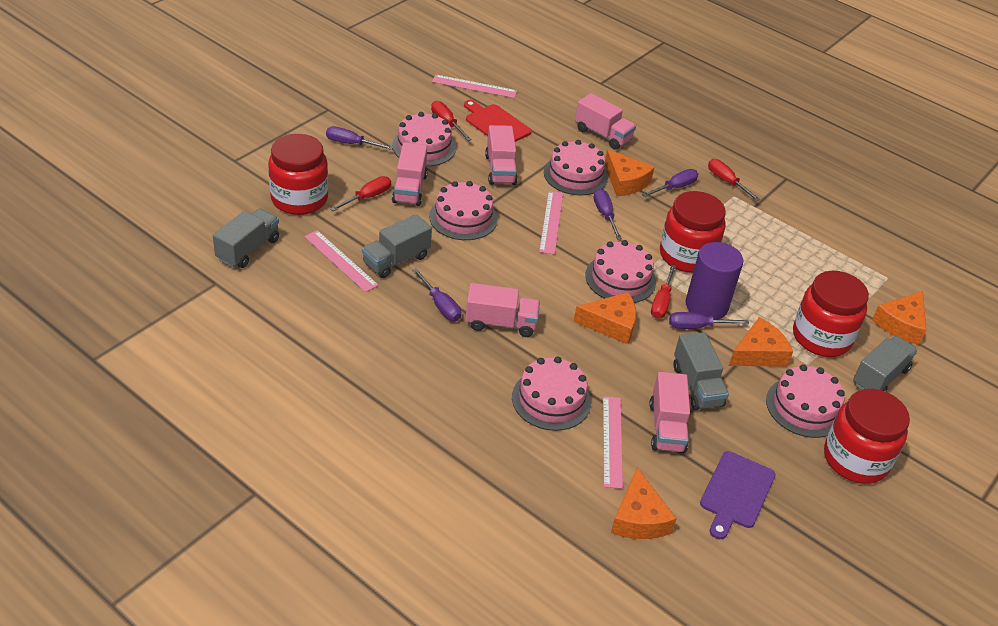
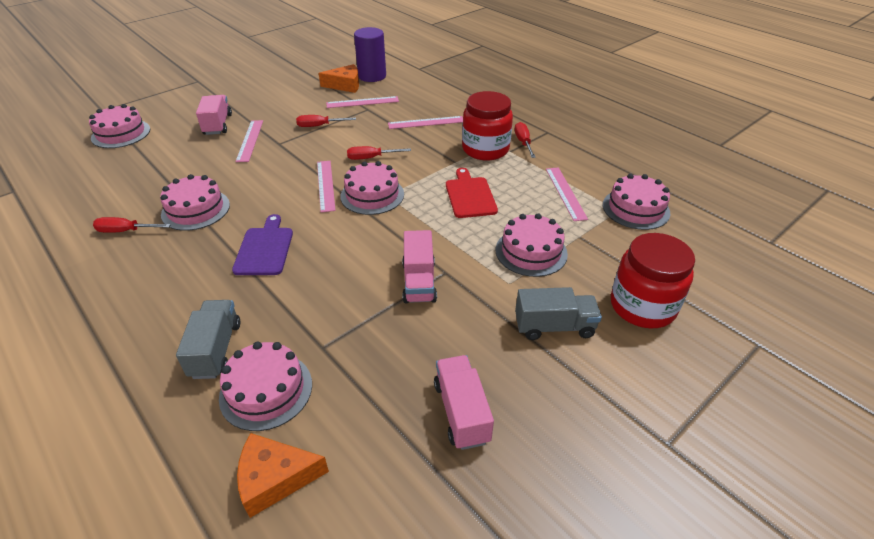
grey truck: 4 -> 2
orange cheese: 5 -> 2
pink ruler: 4 -> 5
pink truck: 5 -> 3
purple screwdriver: 5 -> 0
red jar: 4 -> 2

